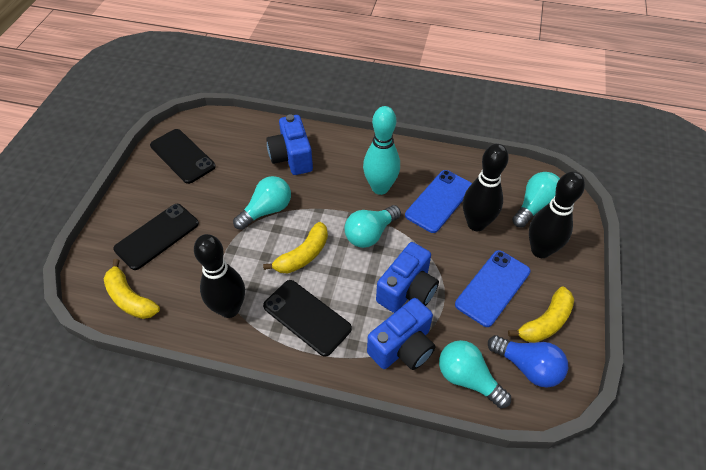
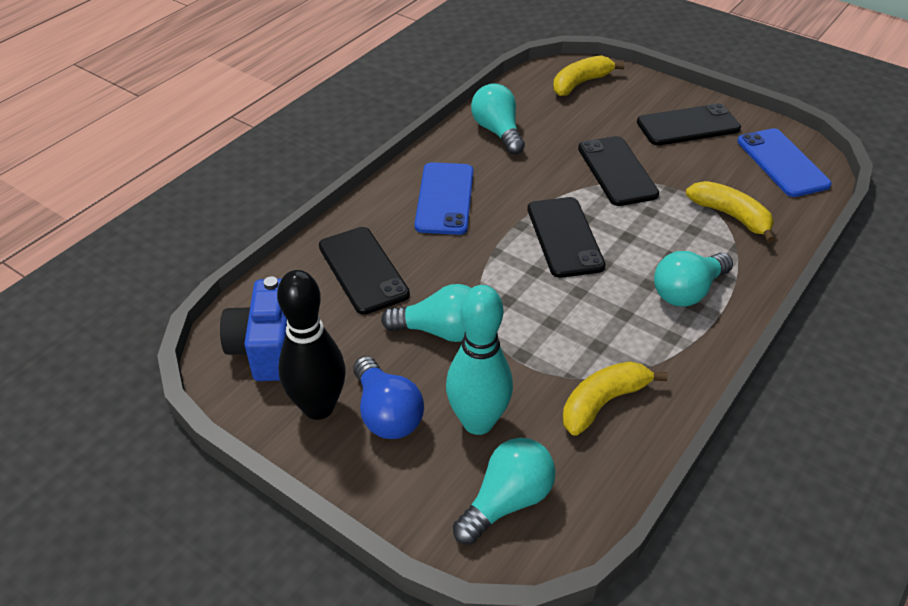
black bowling pin: 3 -> 1
black phone: 3 -> 4
blue camera: 3 -> 1

